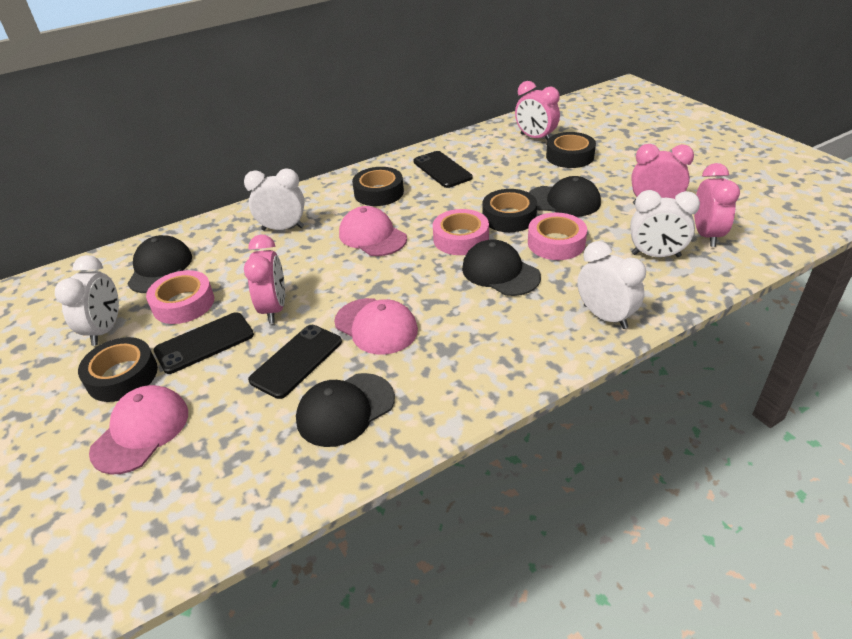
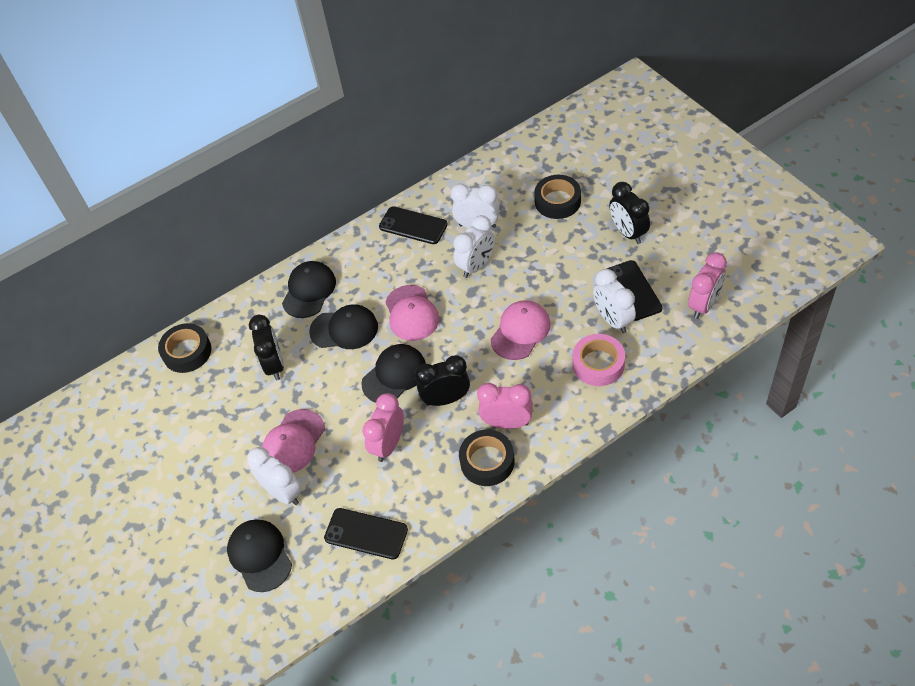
black clock: 0 -> 3
black tape: 4 -> 3
pink clock: 4 -> 3
pink tape: 3 -> 1

